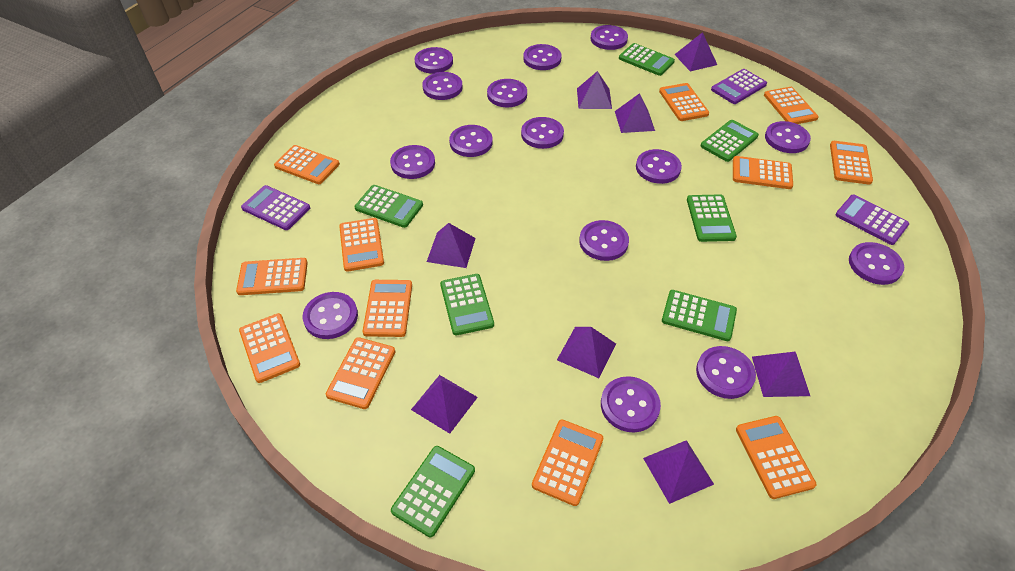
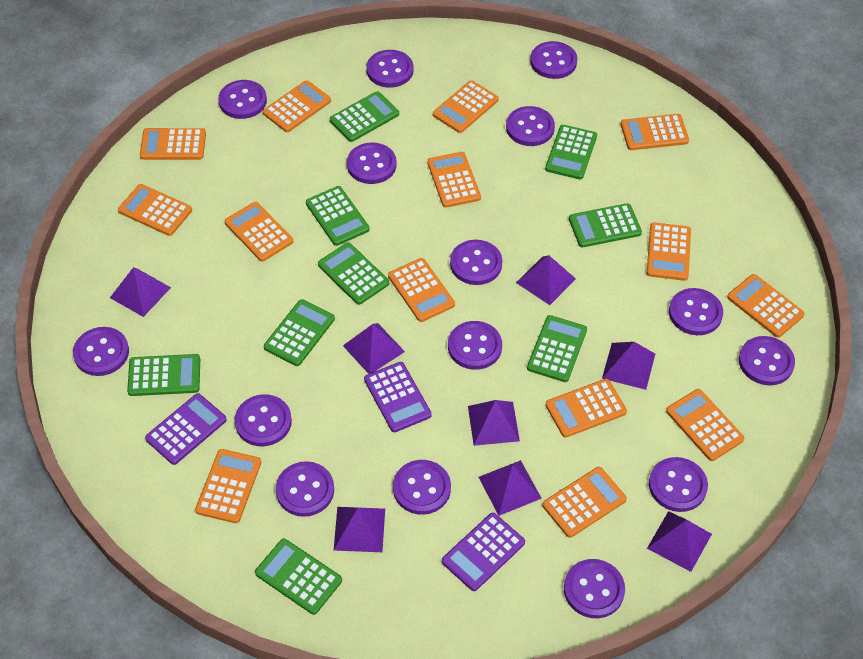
green calculator: 7 -> 9
orange calculator: 12 -> 14

